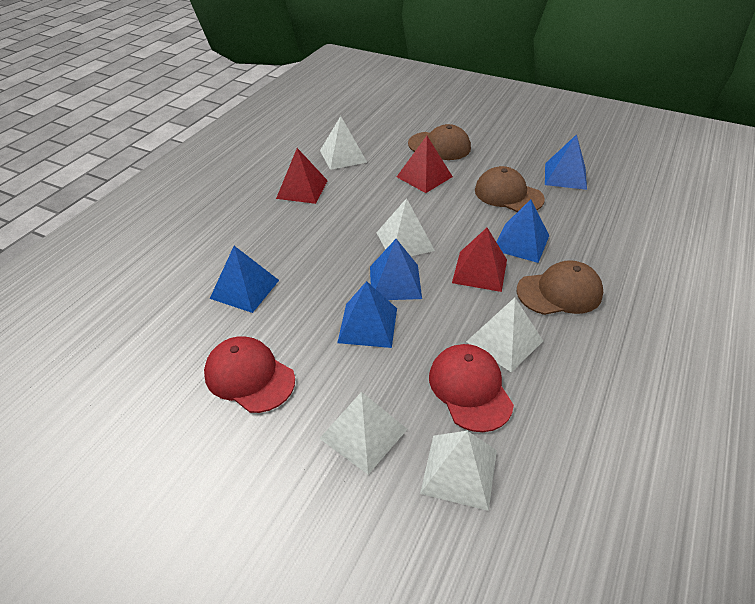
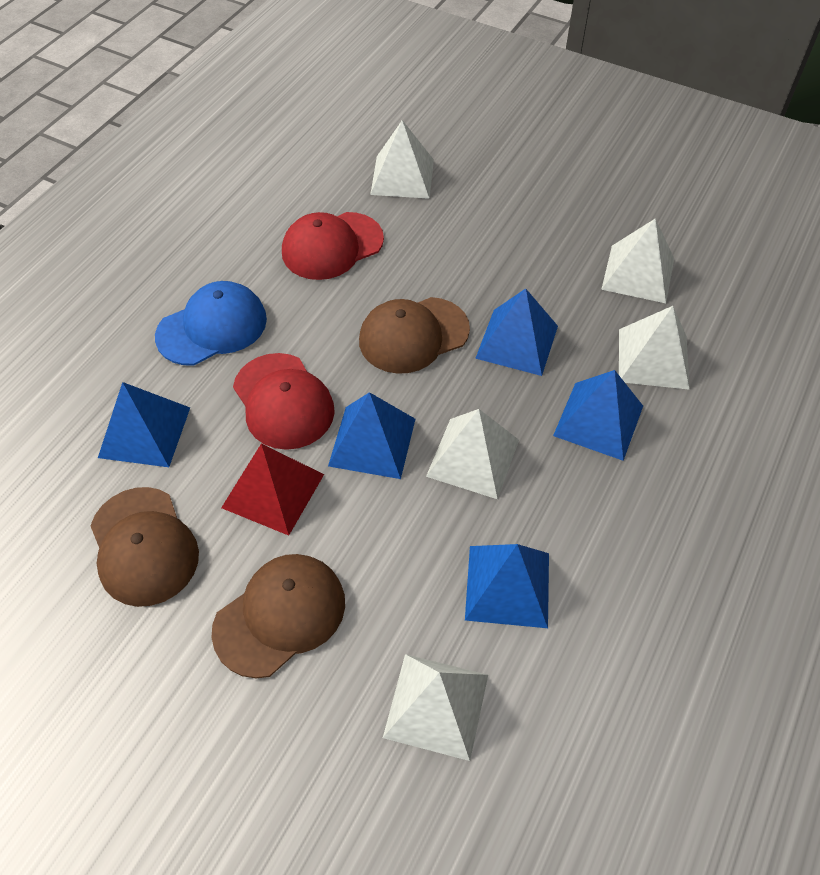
blue cap: 0 -> 1
red pyramid: 3 -> 1

